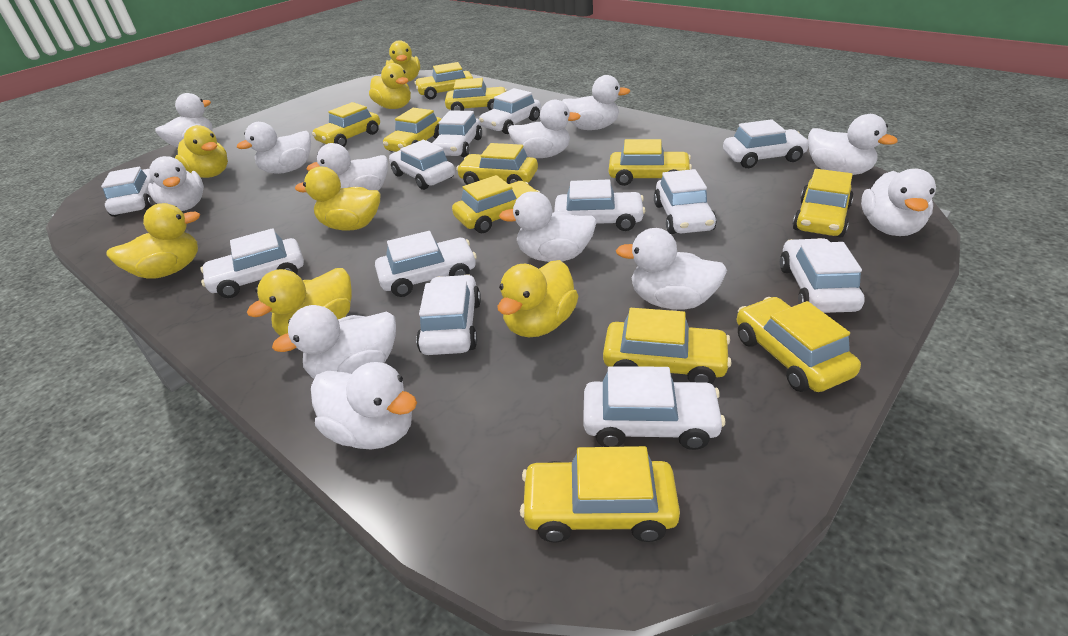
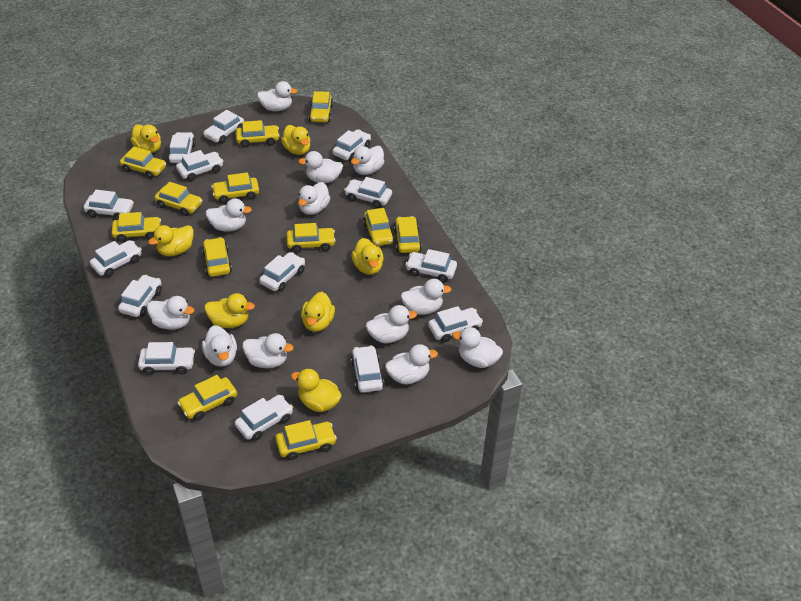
white car: 12 -> 14
yellow car: 11 -> 12

